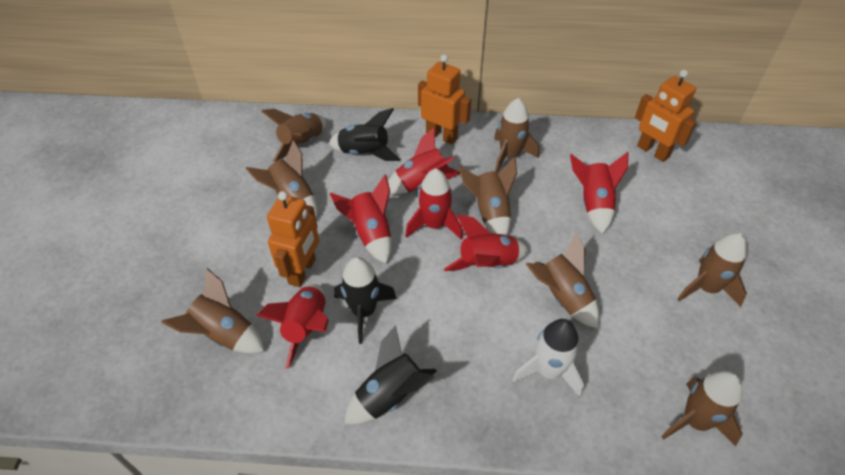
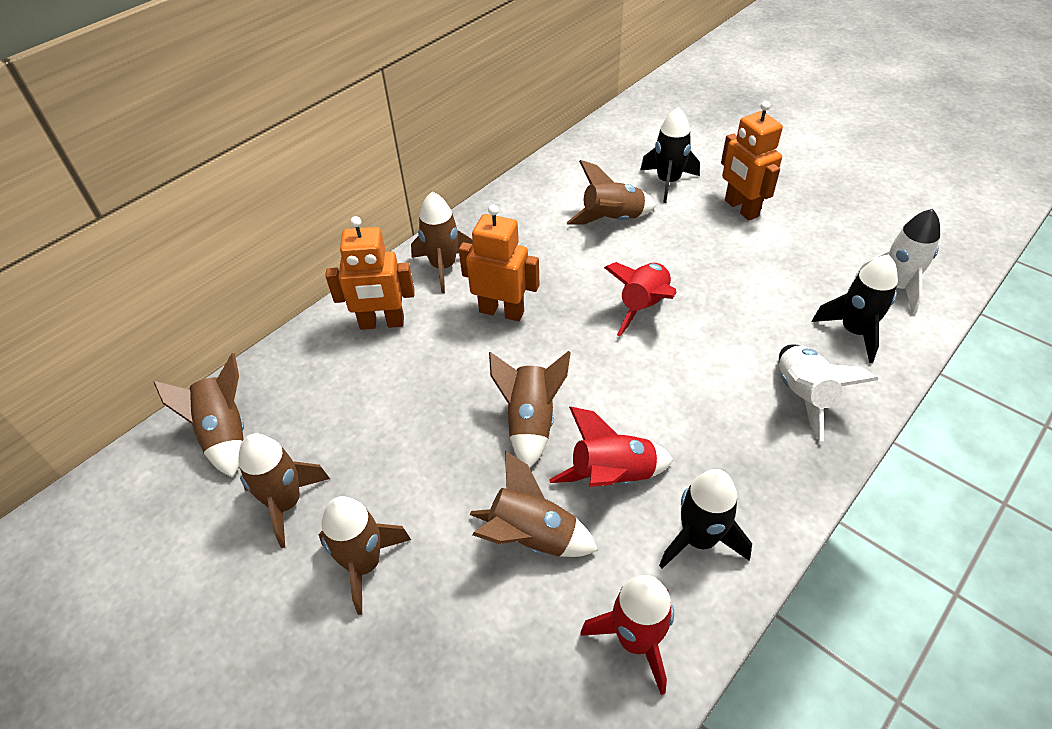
brown rocket: 8 -> 7
red rocket: 6 -> 3
white rocket: 1 -> 2

